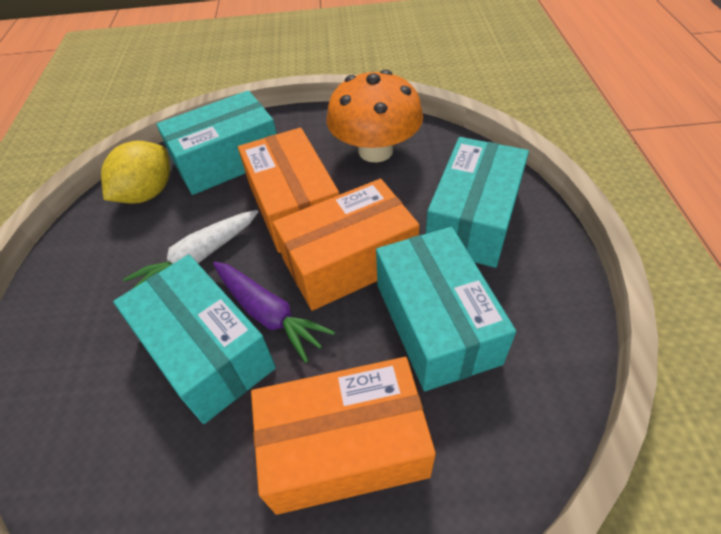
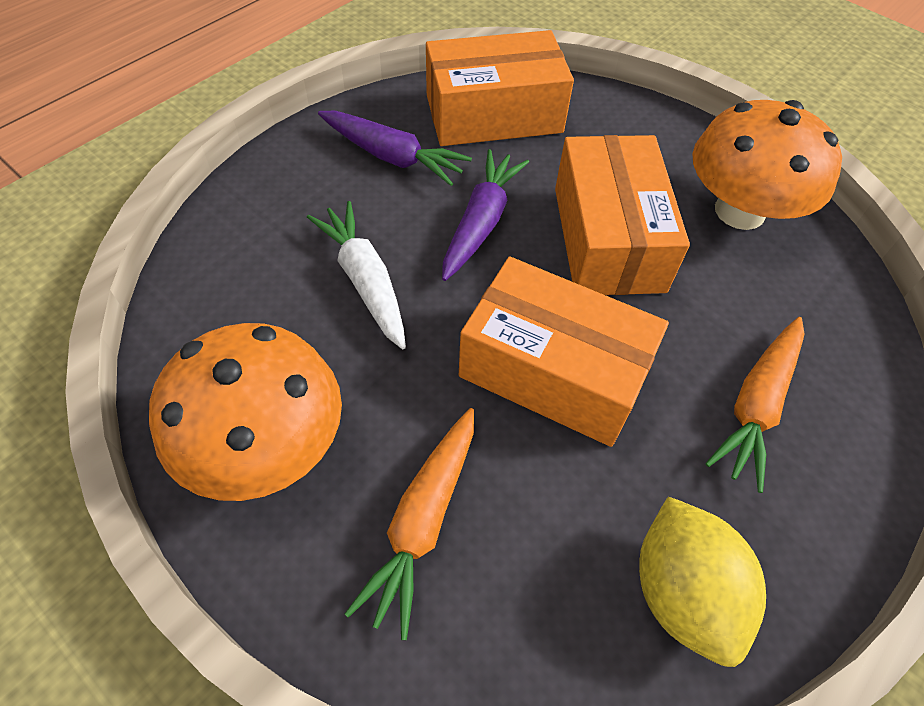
orange carrot: 0 -> 2
orange mushroom: 1 -> 2
purple carrot: 1 -> 2
turquoise box: 4 -> 0

